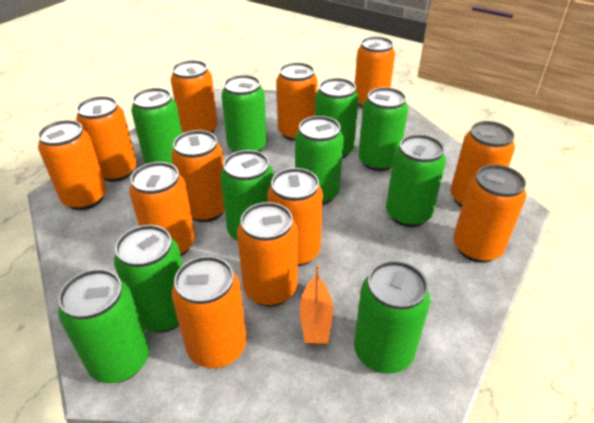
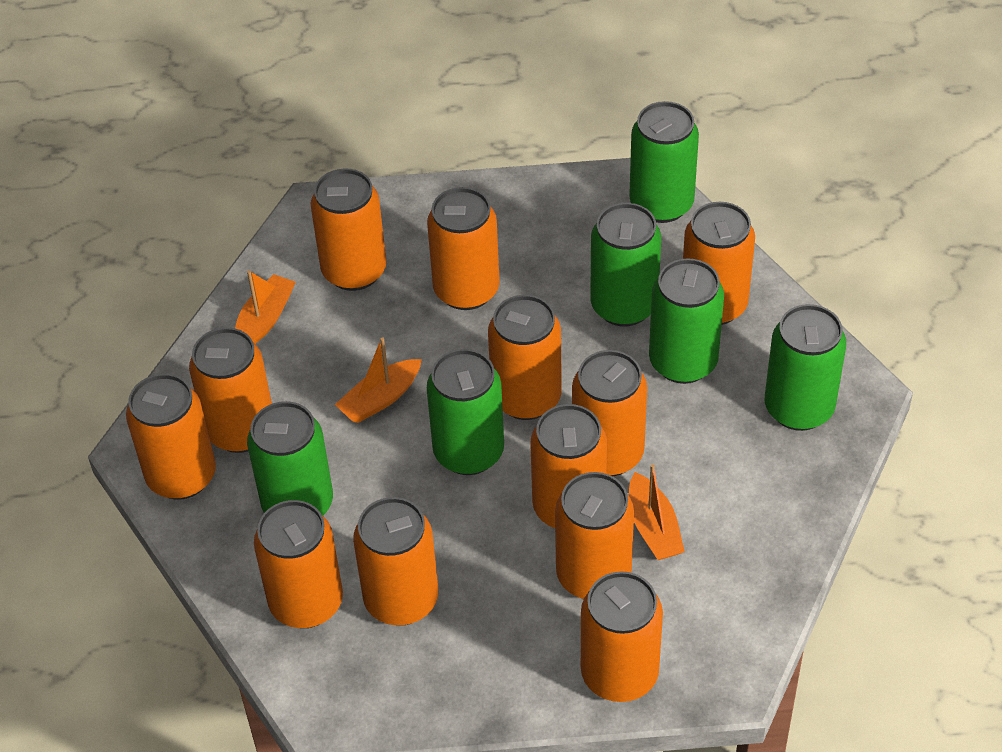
green can: 10 -> 6
orange boat: 1 -> 3

